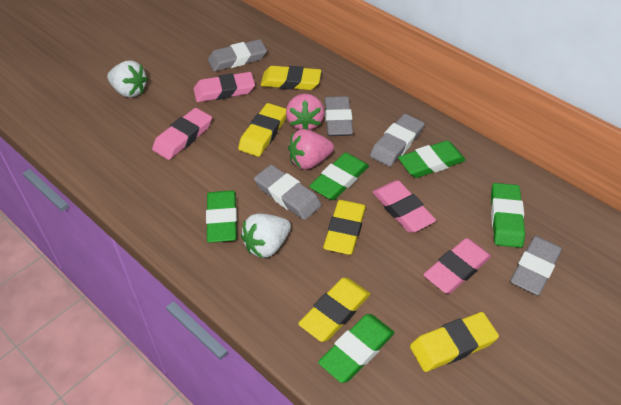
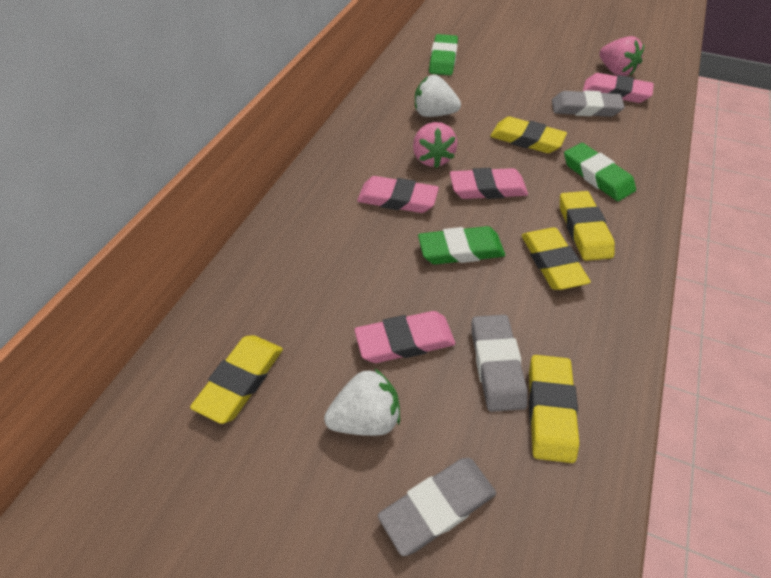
green eraser: 5 -> 3
grey eraser: 5 -> 3

